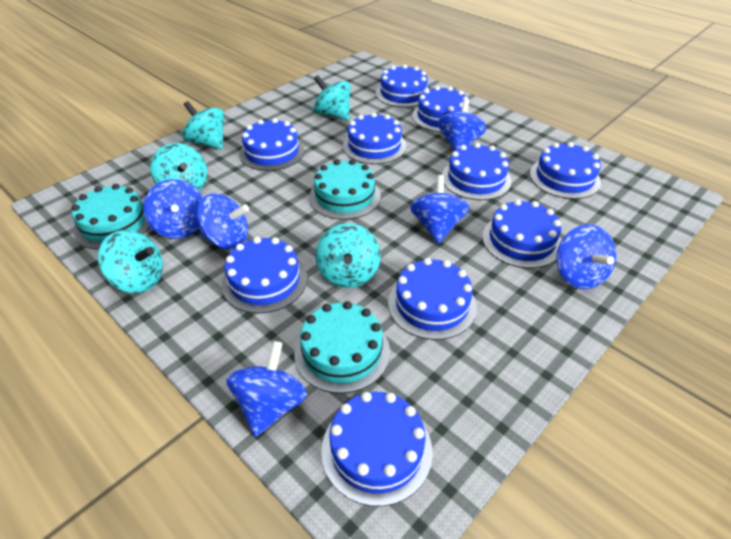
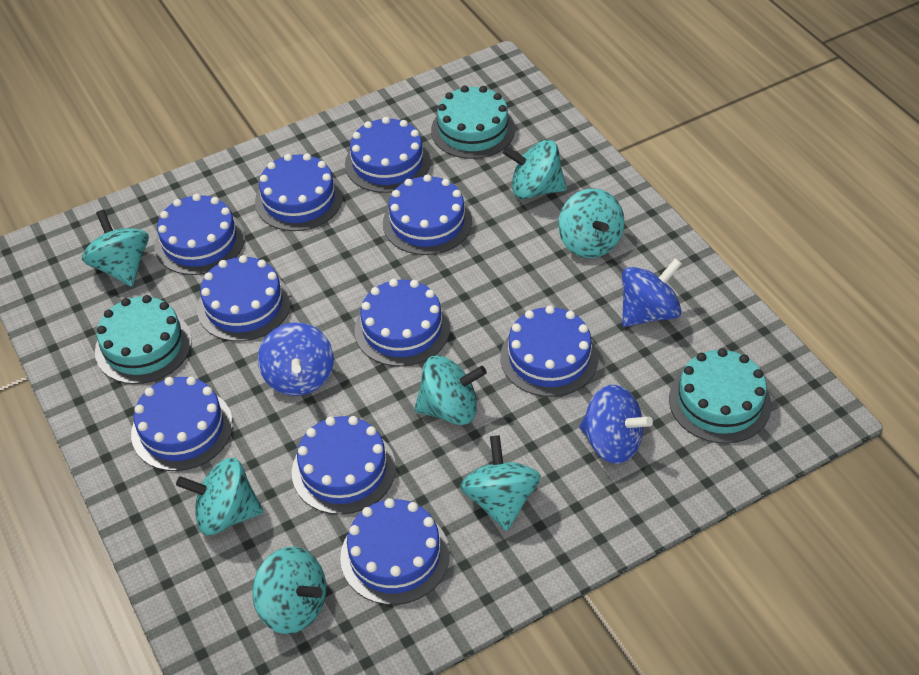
blue spinning top: 6 -> 3
turquoise spinning top: 5 -> 7

